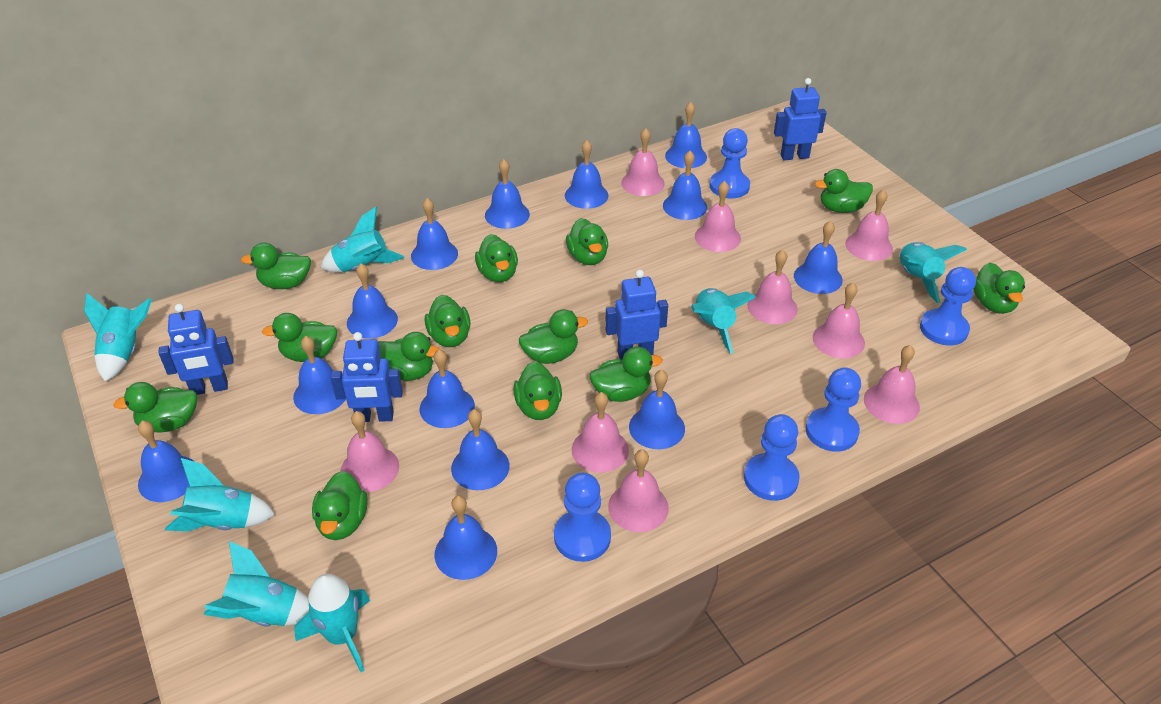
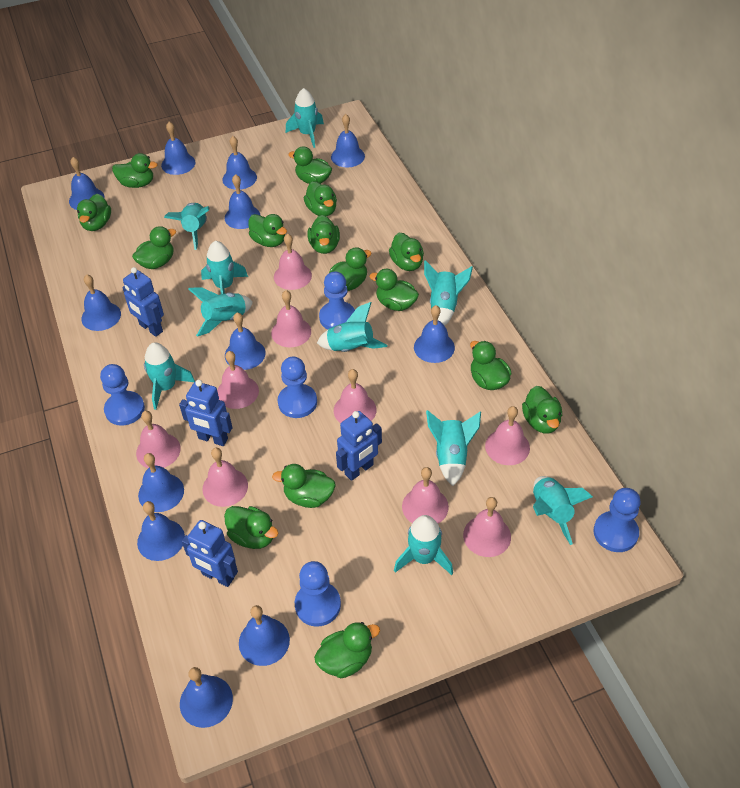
blue bell: 13 -> 12
green duck: 13 -> 15
turquoise rocket: 7 -> 10

